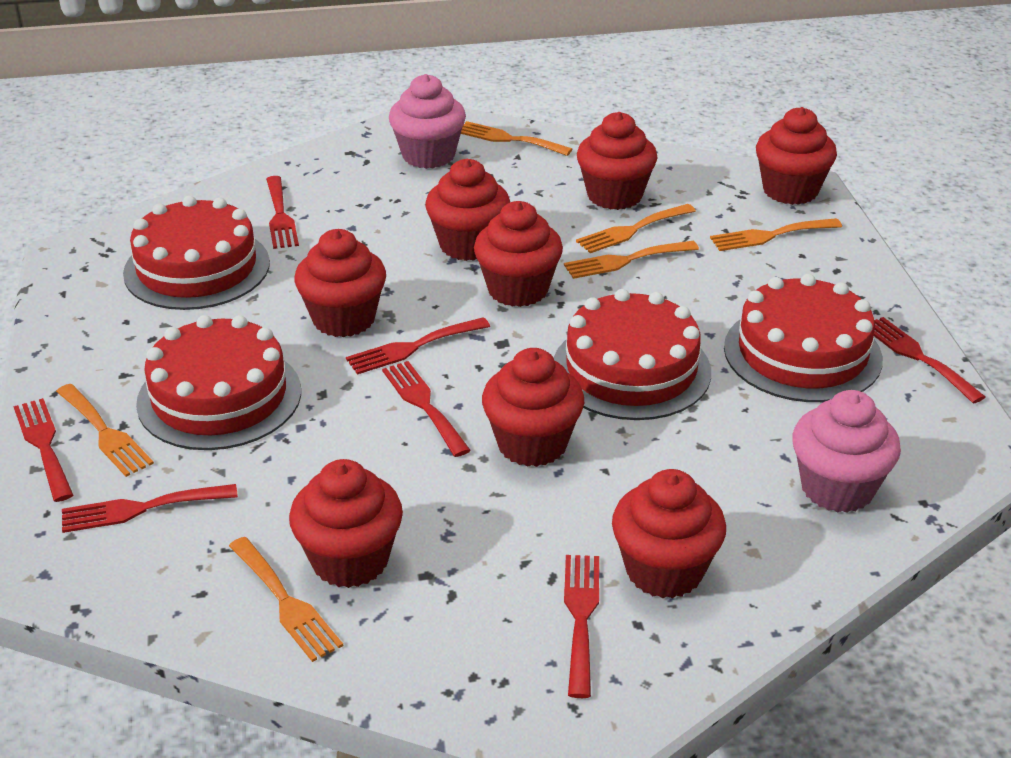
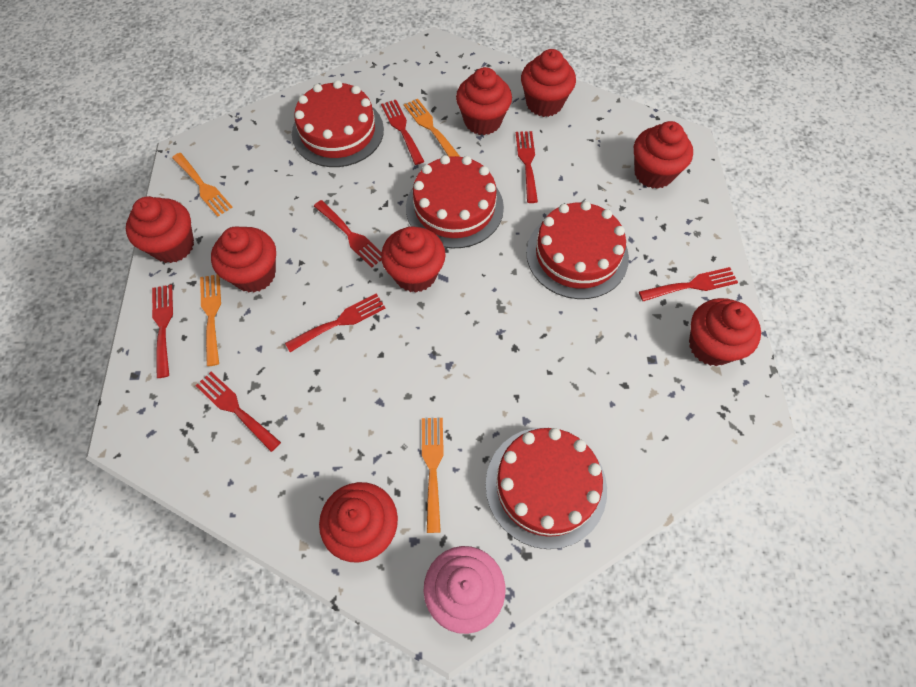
orange fork: 6 -> 4
pink cupcake: 2 -> 1

